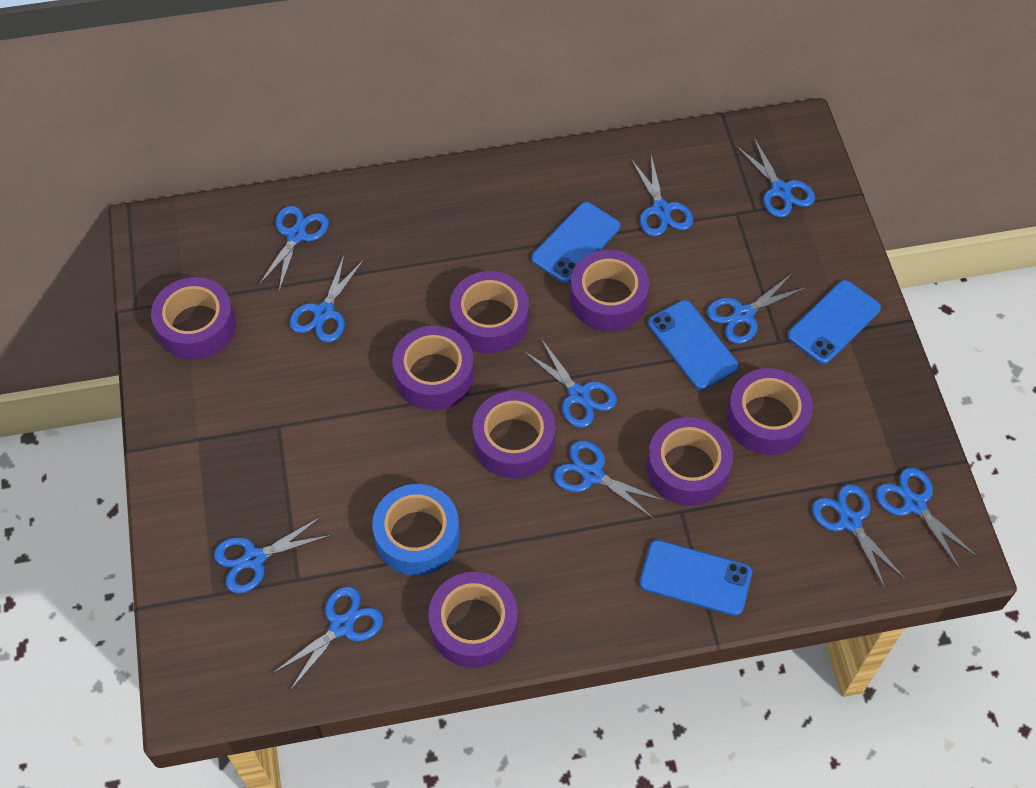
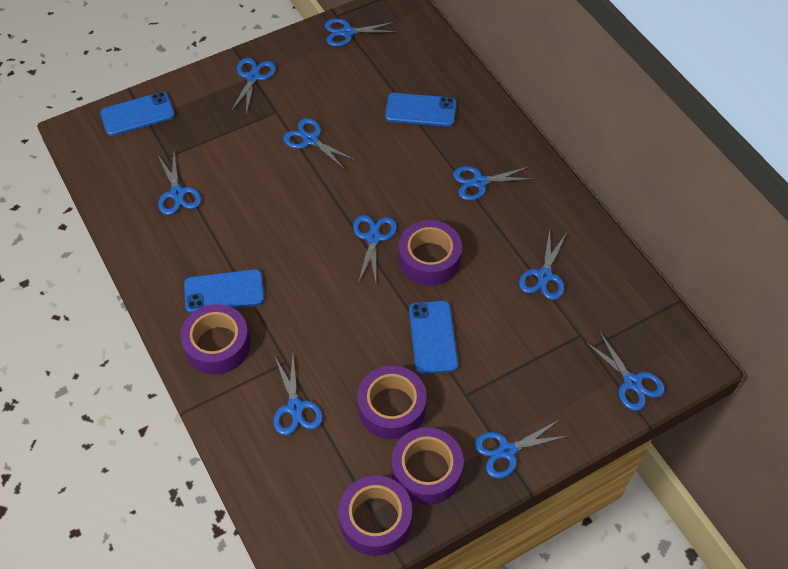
blue scissors: 11 -> 10
blue tape: 1 -> 0
purple tape: 8 -> 5

